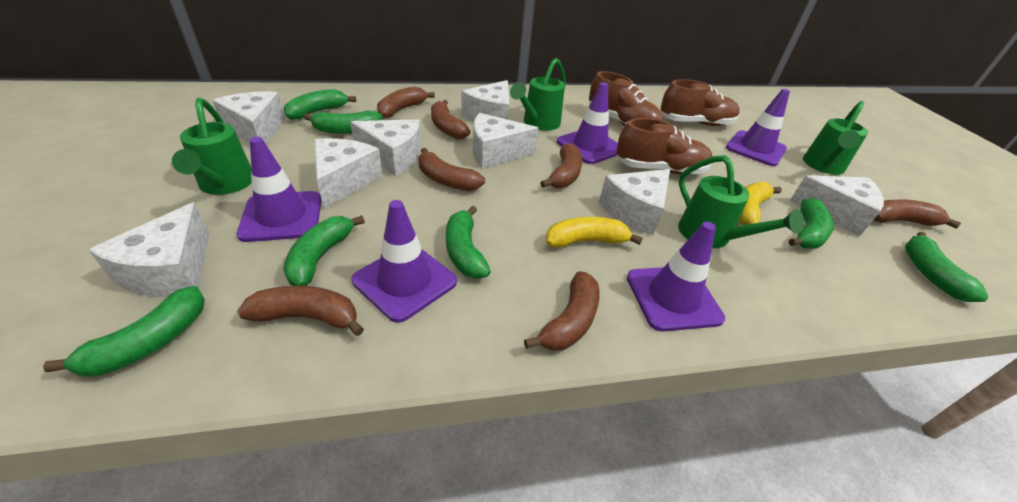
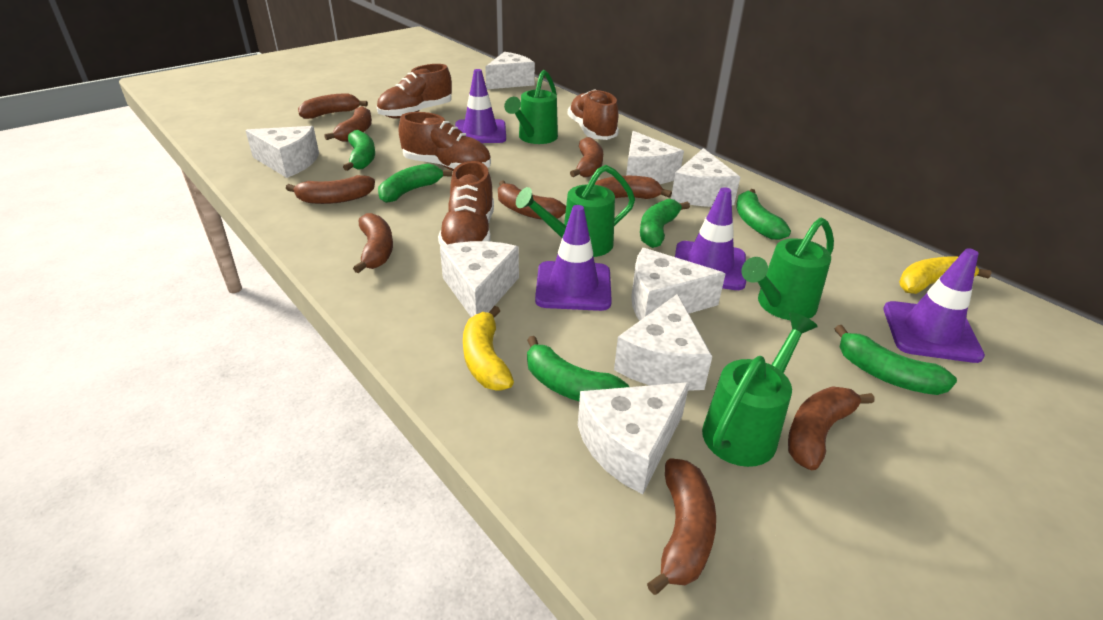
brown banana: 7 -> 9
brown shoe: 3 -> 4
green banana: 7 -> 6
purple traffic cone: 5 -> 4

